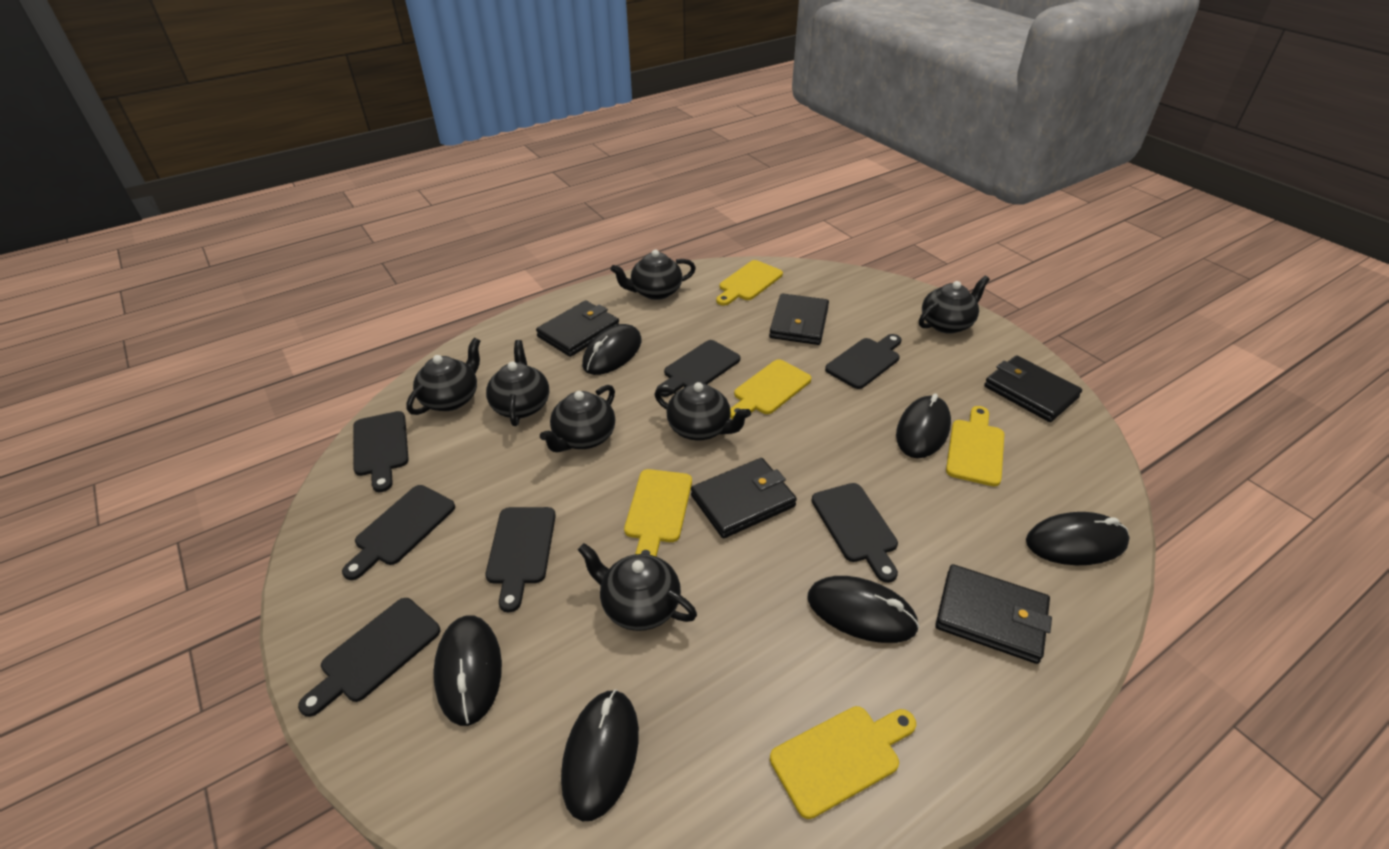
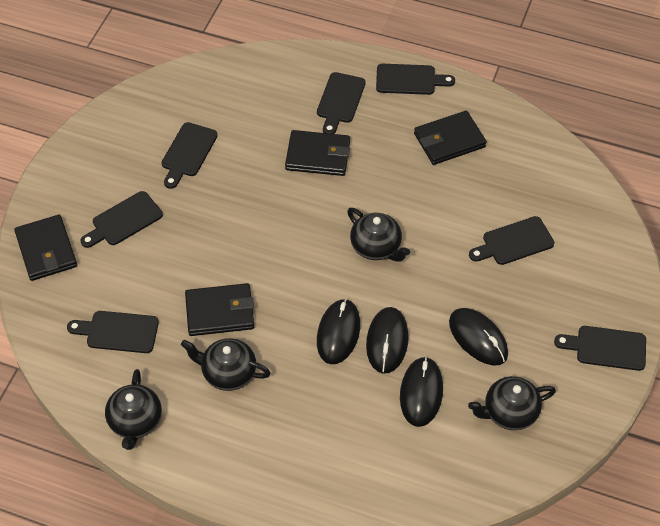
black mouse: 6 -> 4
black teapot: 7 -> 4
black wallet: 5 -> 4
yellow cutting board: 5 -> 0

